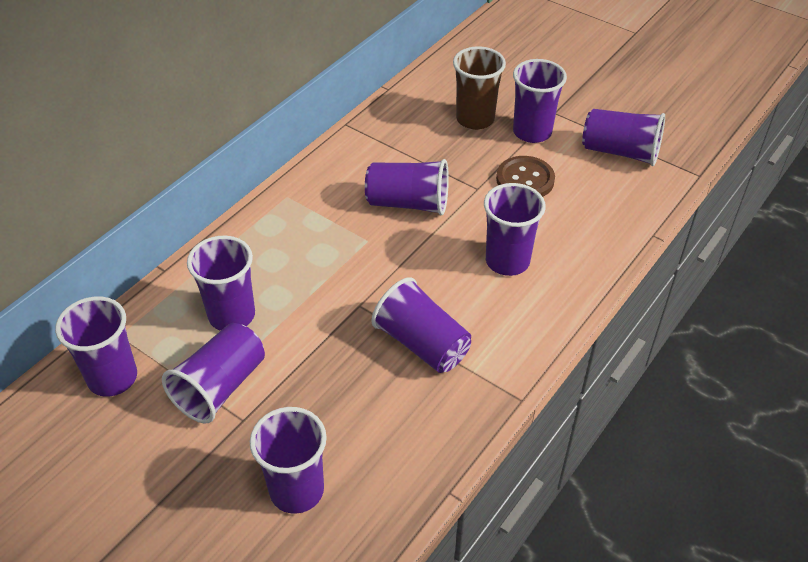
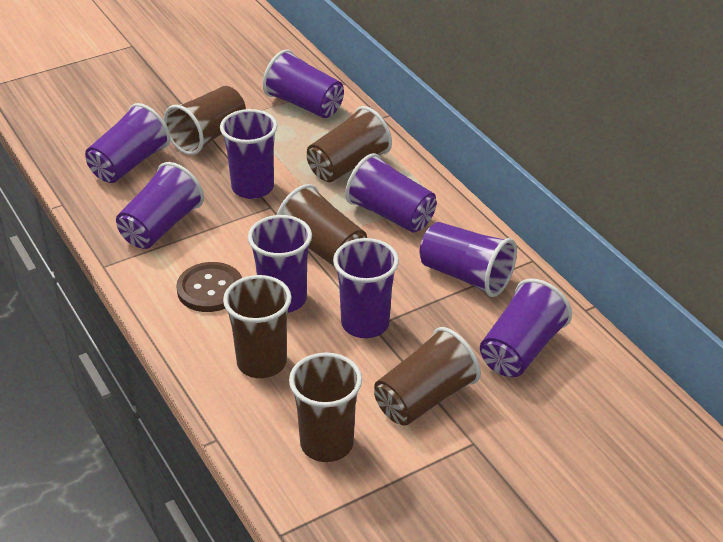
brown cup: 1 -> 6

